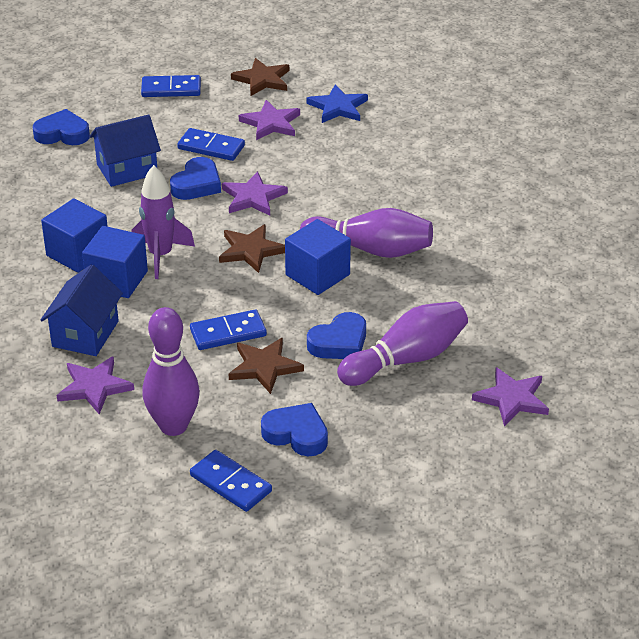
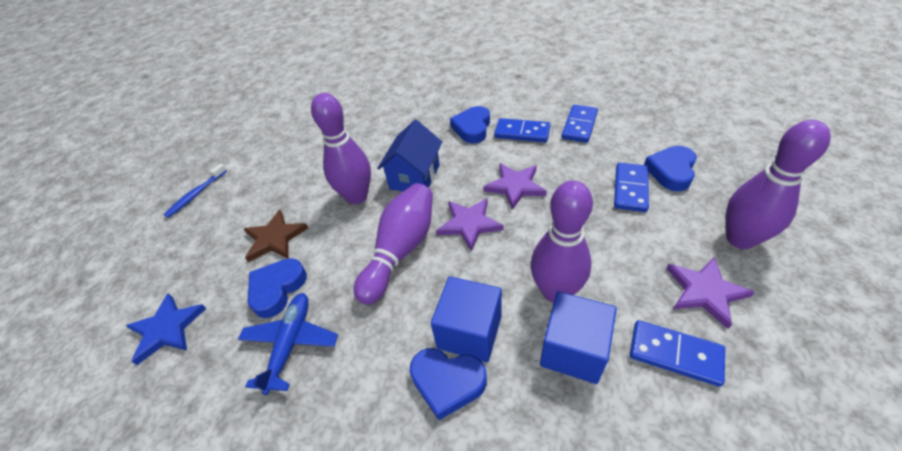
blue cube: 3 -> 2
blue house: 2 -> 1
blue plane: 0 -> 1
blue toothbrush: 0 -> 1
brown star: 3 -> 1
purple bowling pin: 3 -> 4
purple rocket: 1 -> 0
purple star: 4 -> 3

